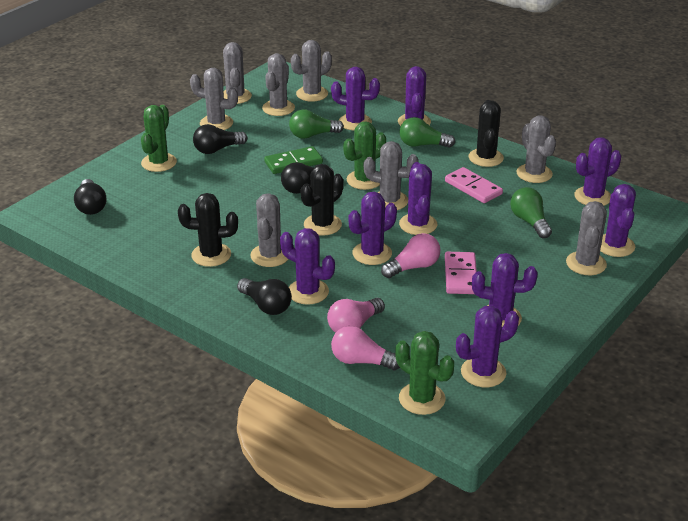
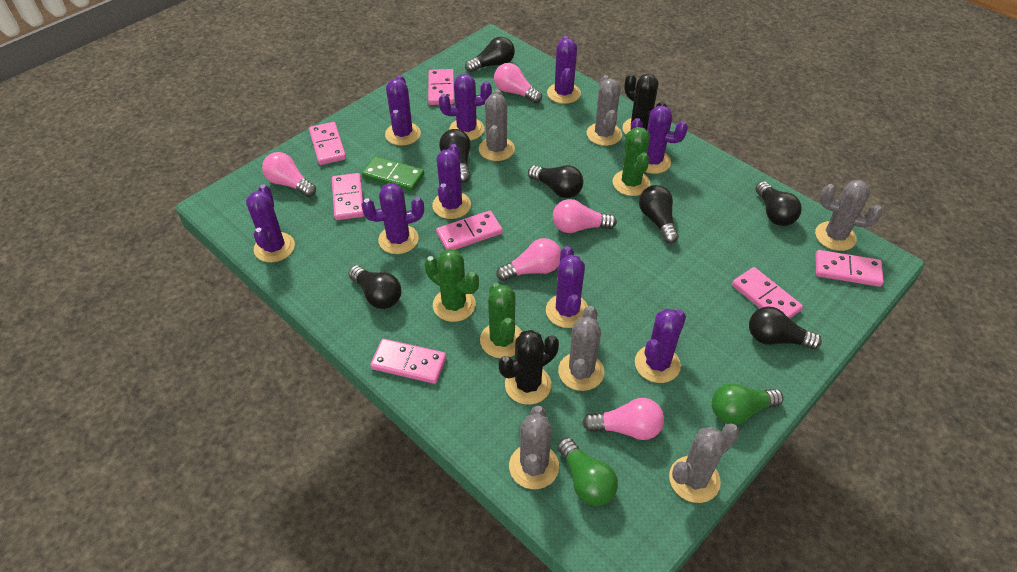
black cactus: 3 -> 2
black light bulb: 4 -> 7
green light bulb: 3 -> 2
grey cactus: 8 -> 6
pink domino: 2 -> 7
pink light bulb: 3 -> 5

